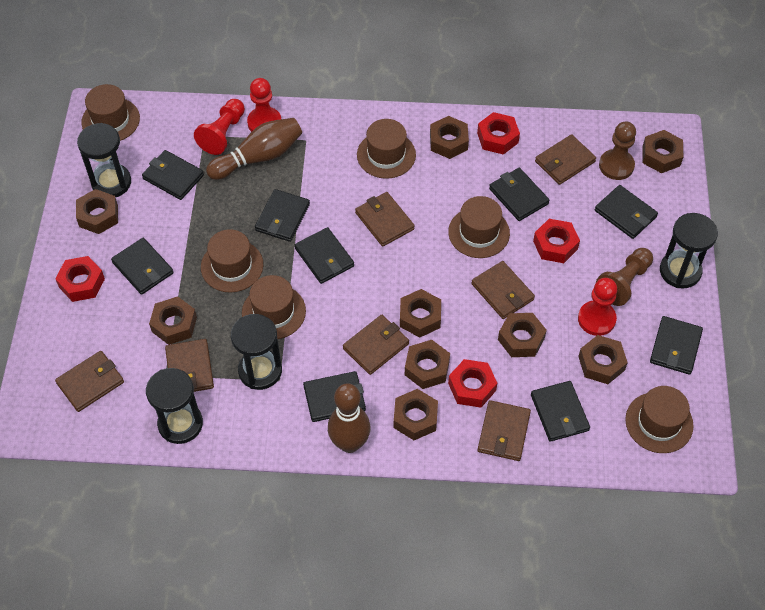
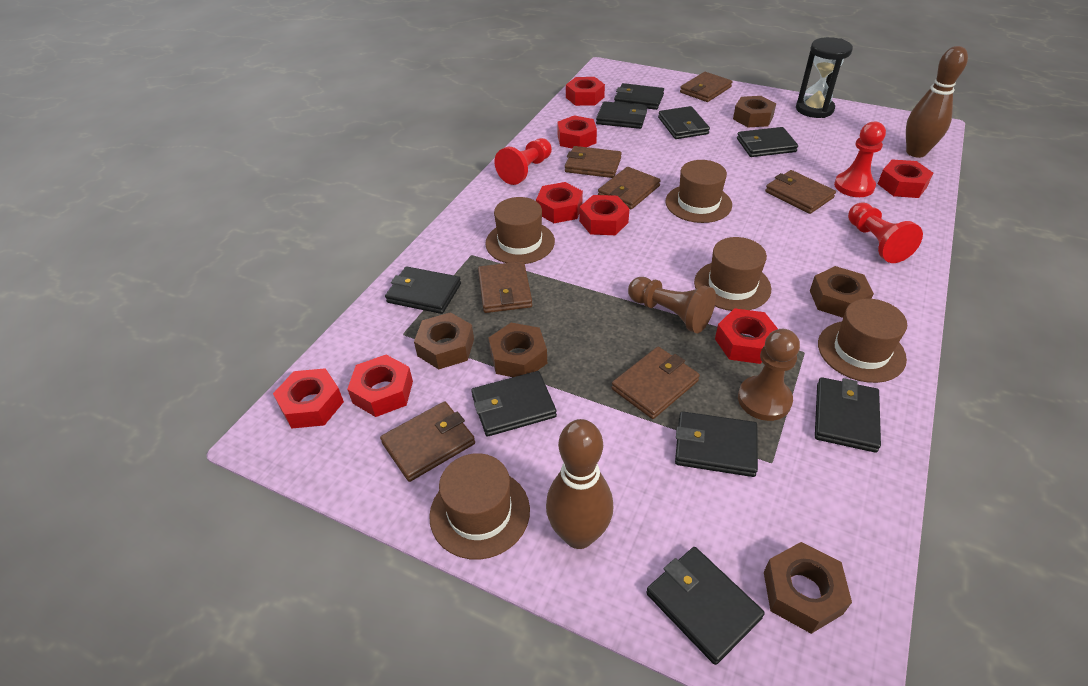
black hourglass: 4 -> 1
brown hat: 6 -> 5
brown nut: 9 -> 5
red nut: 4 -> 8

